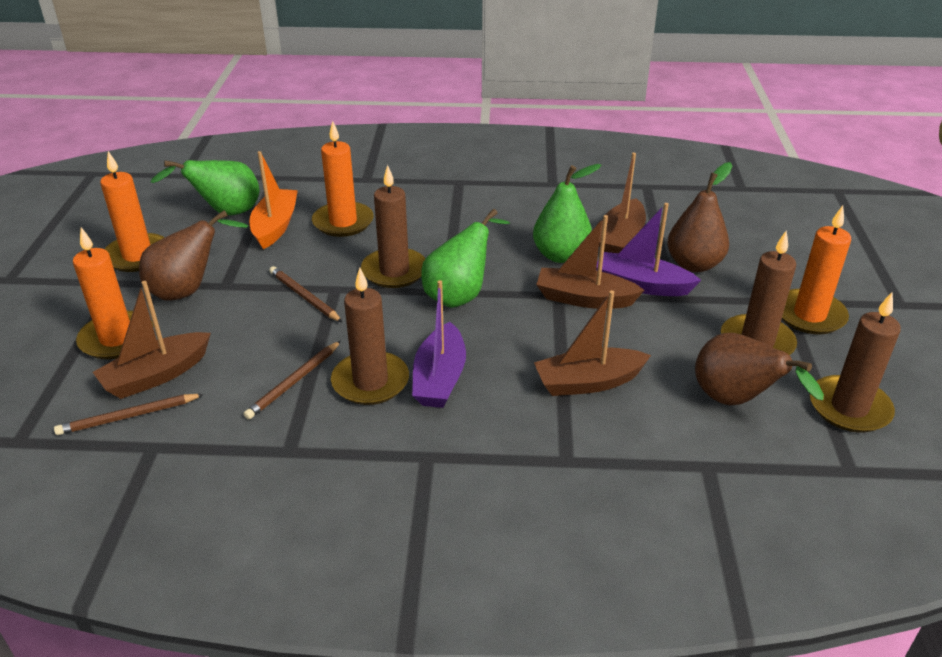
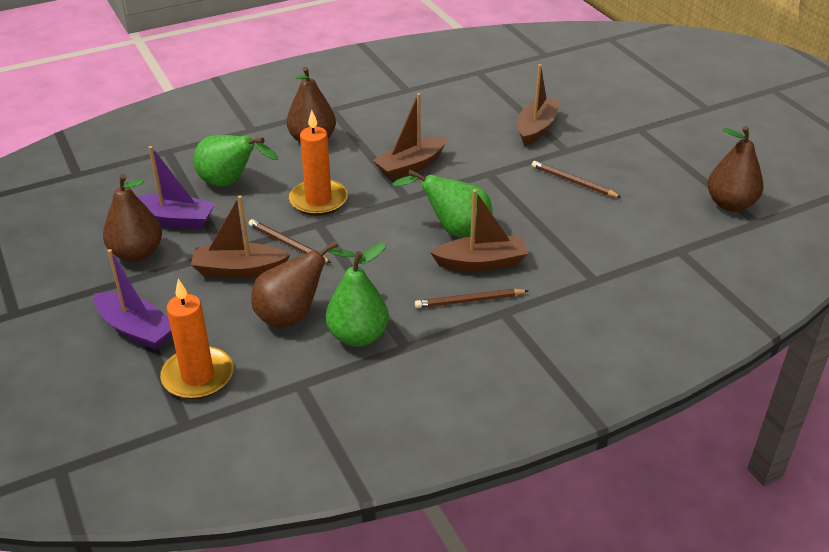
brown candle: 4 -> 0
brown pear: 3 -> 4
orange boat: 1 -> 0
orange candle: 4 -> 2

